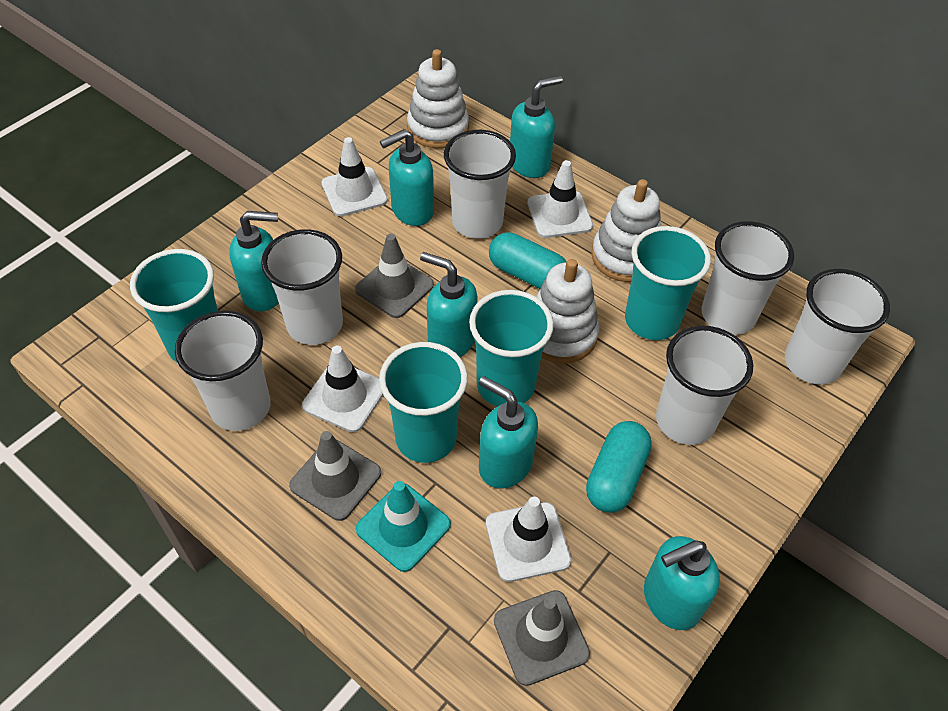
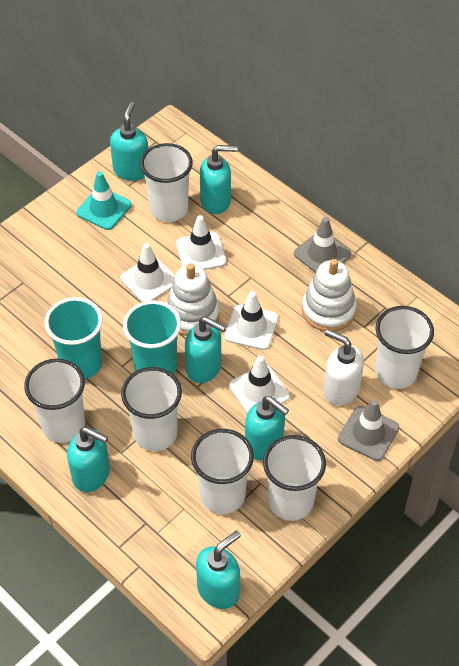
grey traffic cone: 3 -> 2
turquoise capsule: 2 -> 0
turquoise cup: 4 -> 2
white soap dispenser: 0 -> 1
white stacking toy: 3 -> 2

